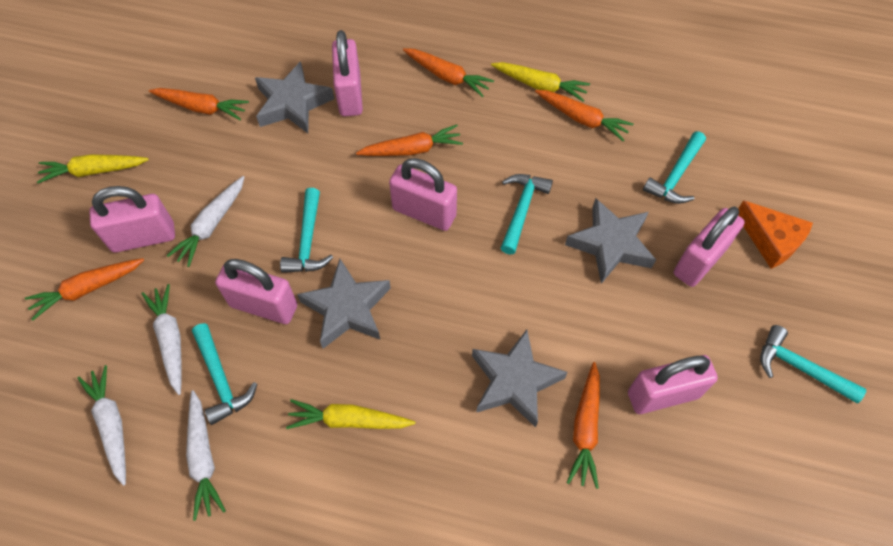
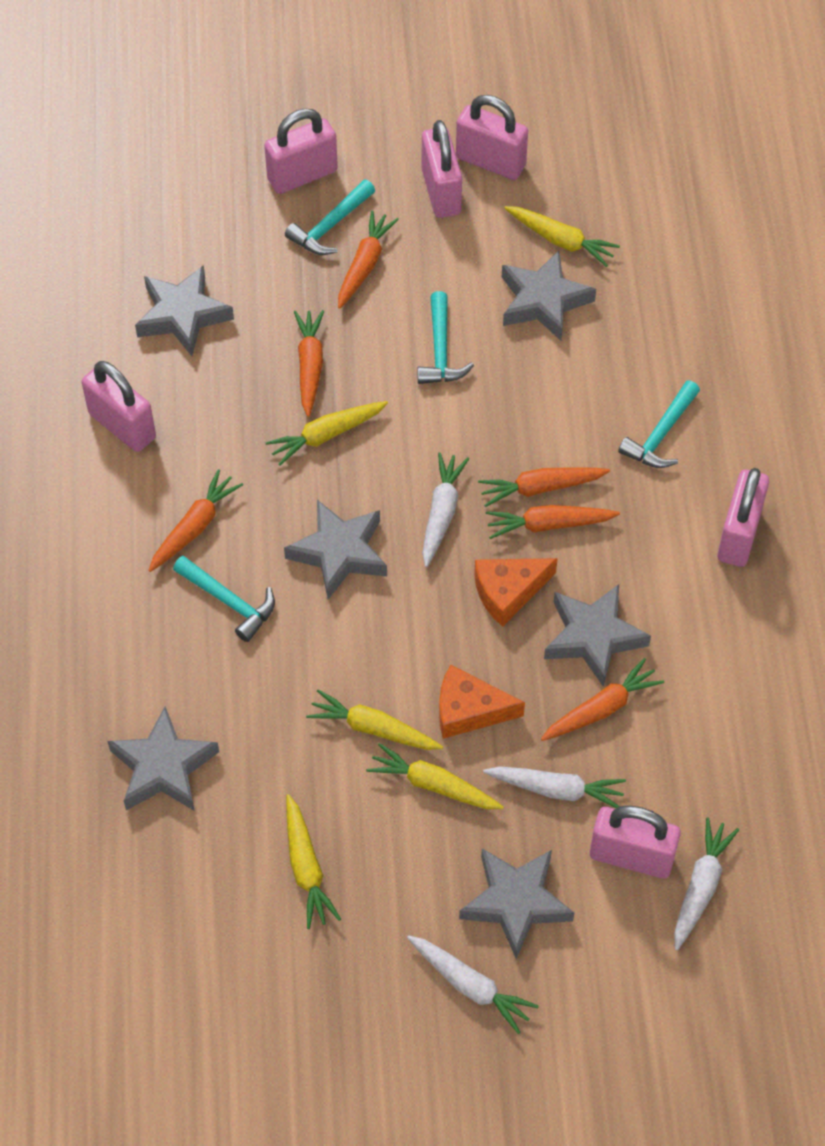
grey star: 4 -> 6
orange cheese: 1 -> 2
turquoise hammer: 5 -> 4
yellow carrot: 3 -> 5

